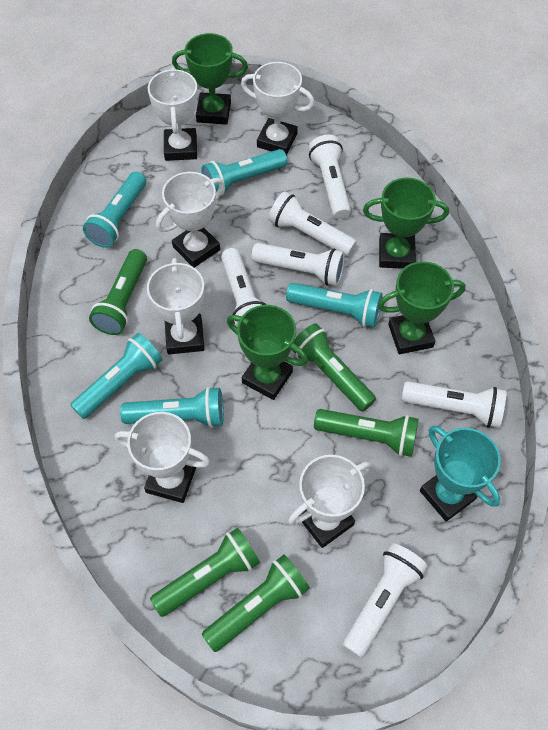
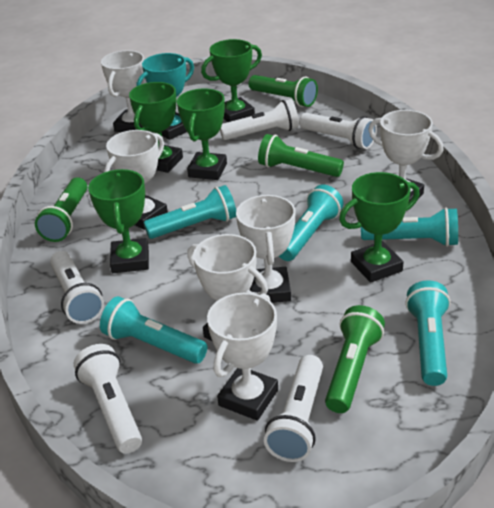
green flashlight: 5 -> 4
green trophy: 4 -> 5
white flashlight: 6 -> 5

